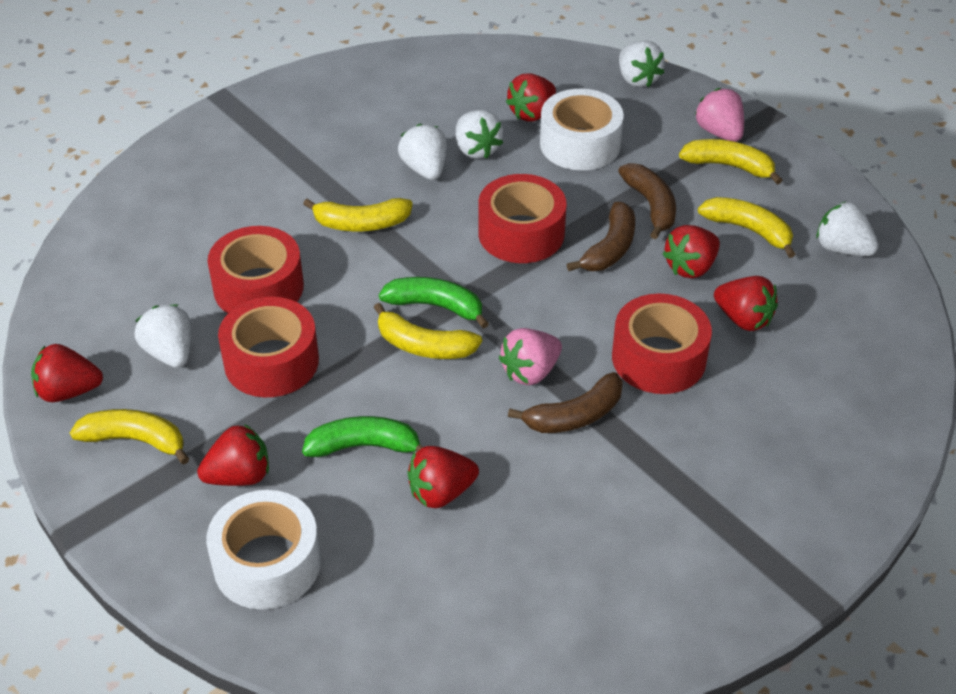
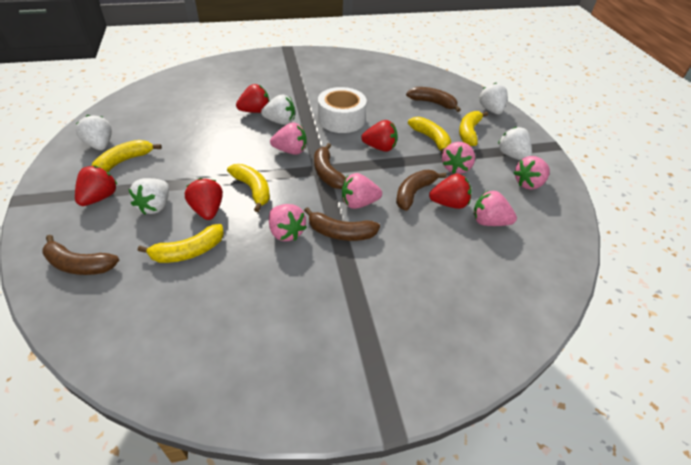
brown banana: 3 -> 5
green banana: 2 -> 0
pink strawberry: 2 -> 6
red strawberry: 6 -> 5
red tape: 4 -> 0
white tape: 2 -> 1

